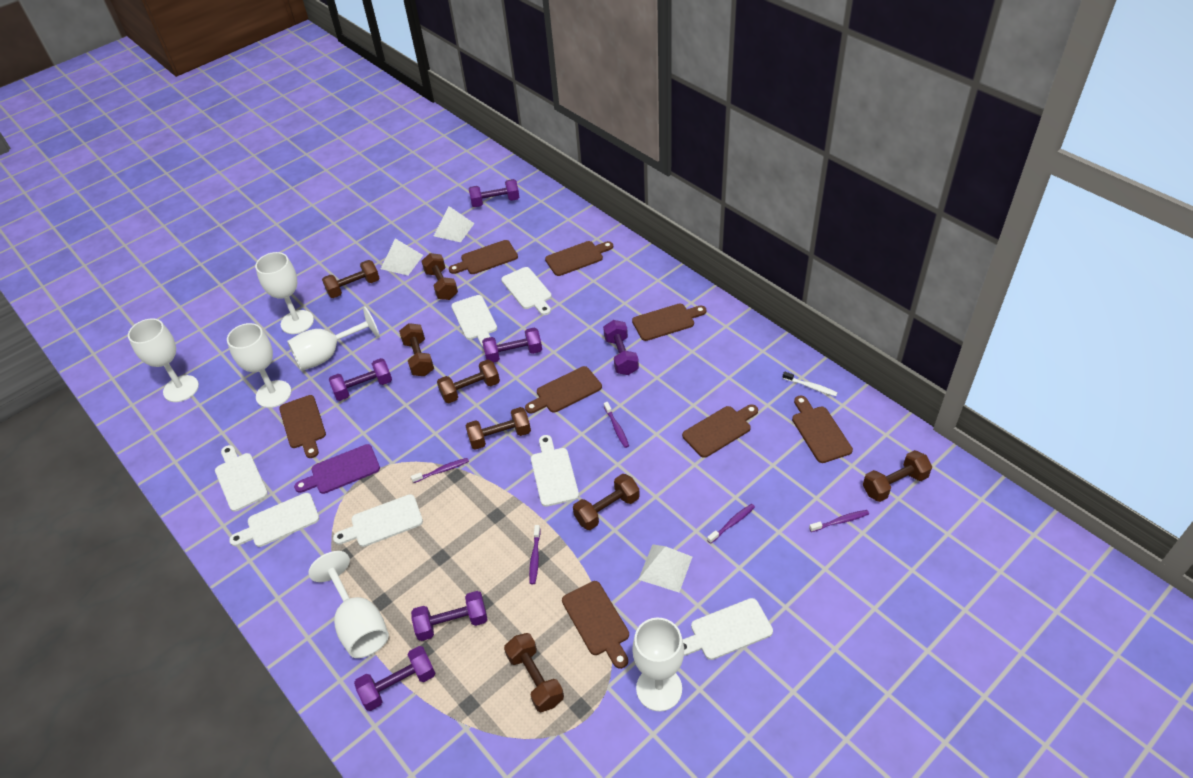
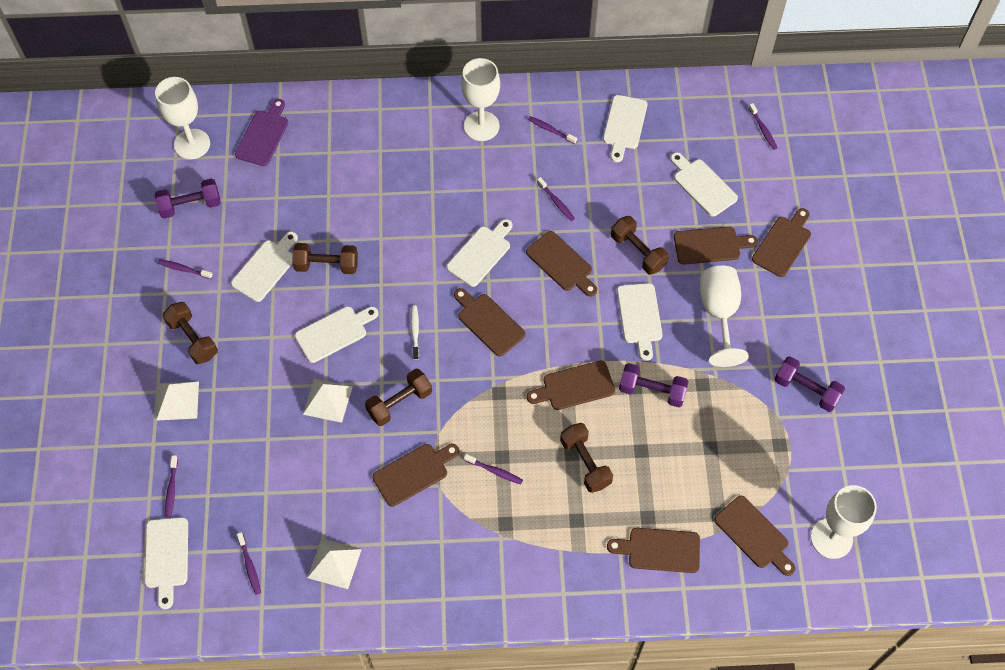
brown dumbbell: 8 -> 5
purple dumbbell: 6 -> 3
purple toothbrush: 5 -> 7
white goblet: 6 -> 4

